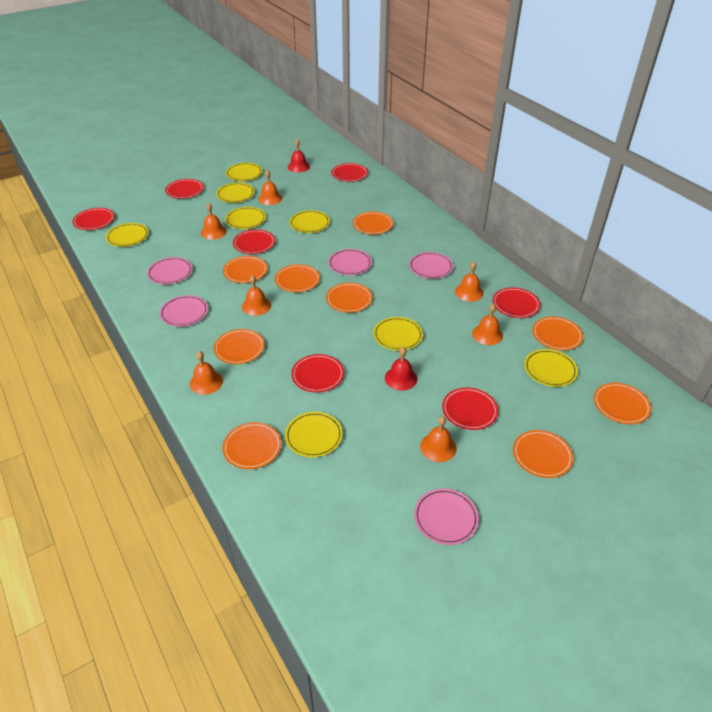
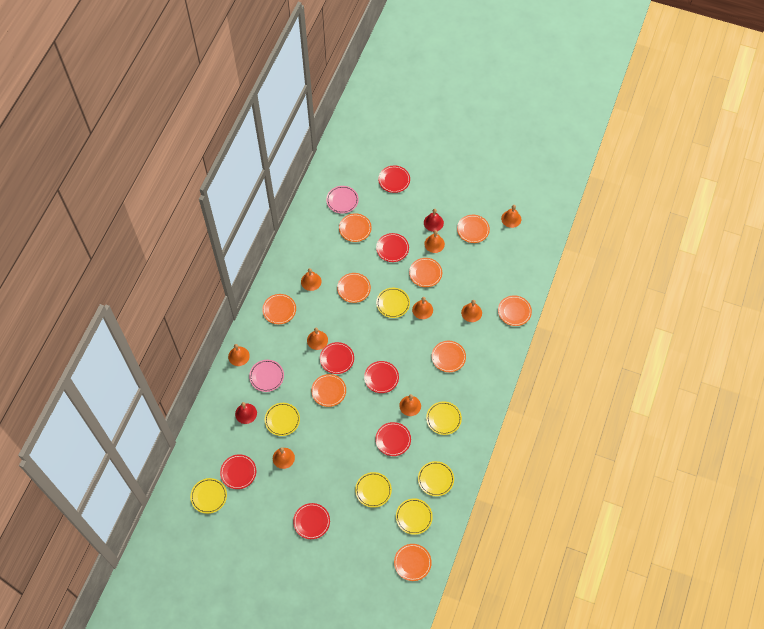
orange bell: 7 -> 9
pink plate: 5 -> 2
yellow plate: 8 -> 7

